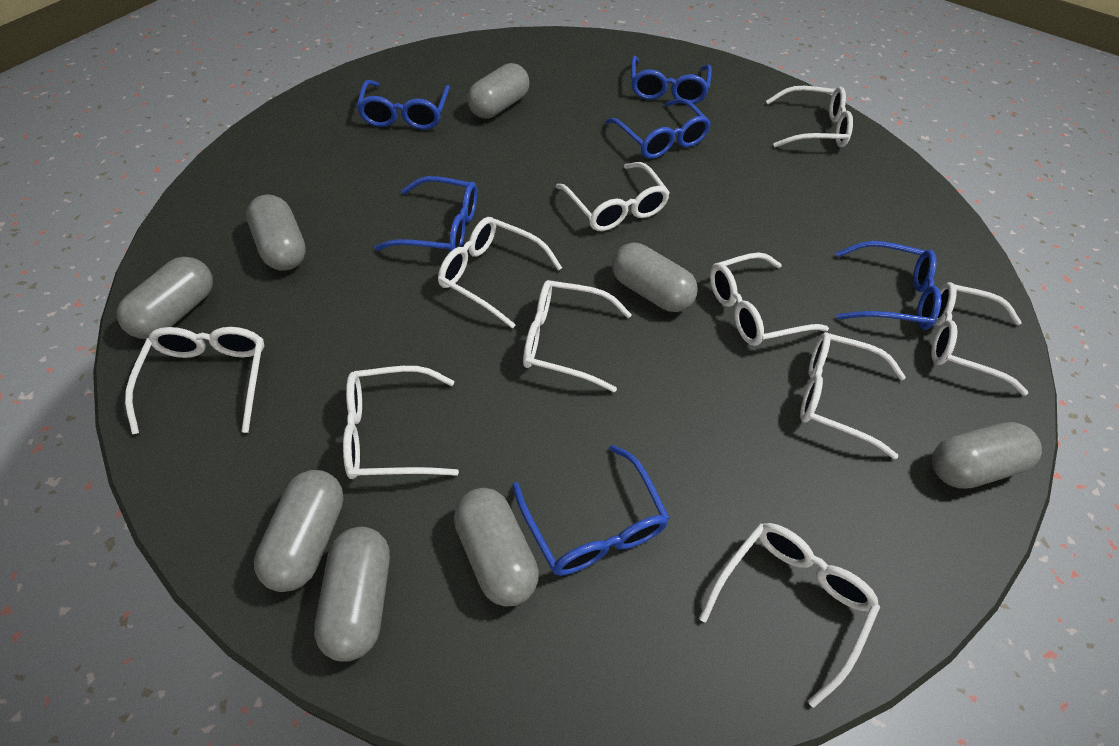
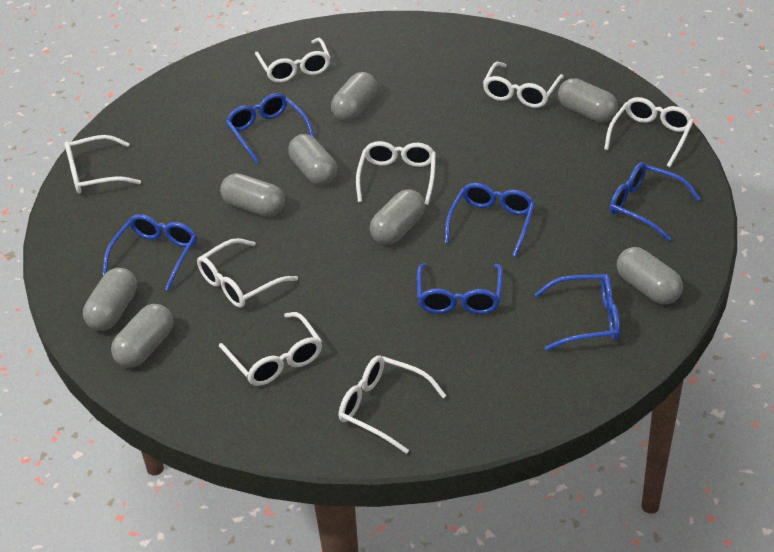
white glasses: 10 -> 8

